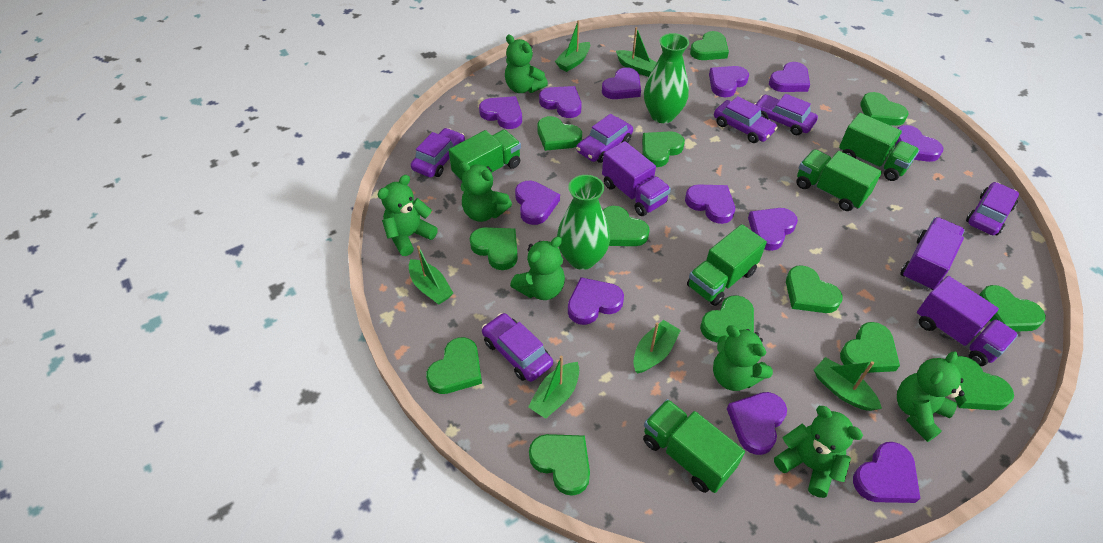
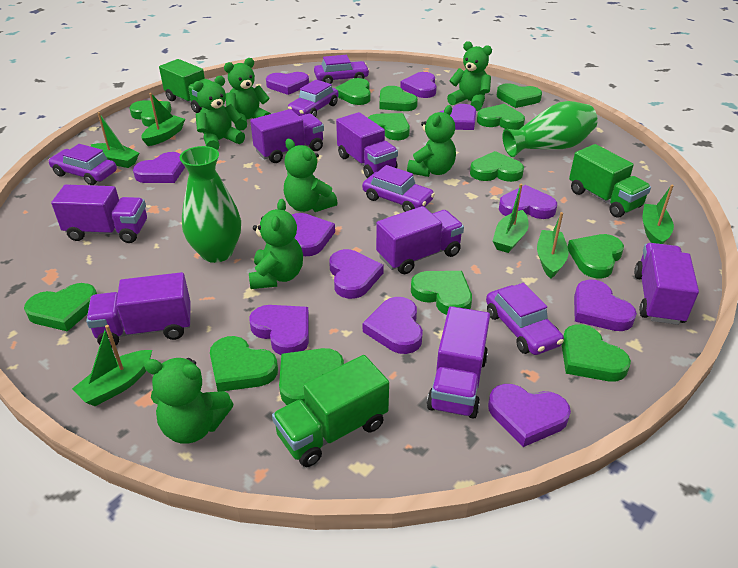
green truck: 5 -> 3
purple car: 6 -> 5
purple heart: 12 -> 11
purple truck: 3 -> 7

